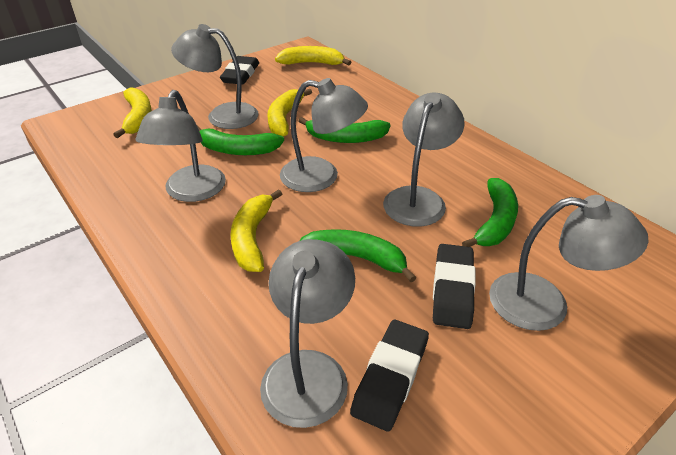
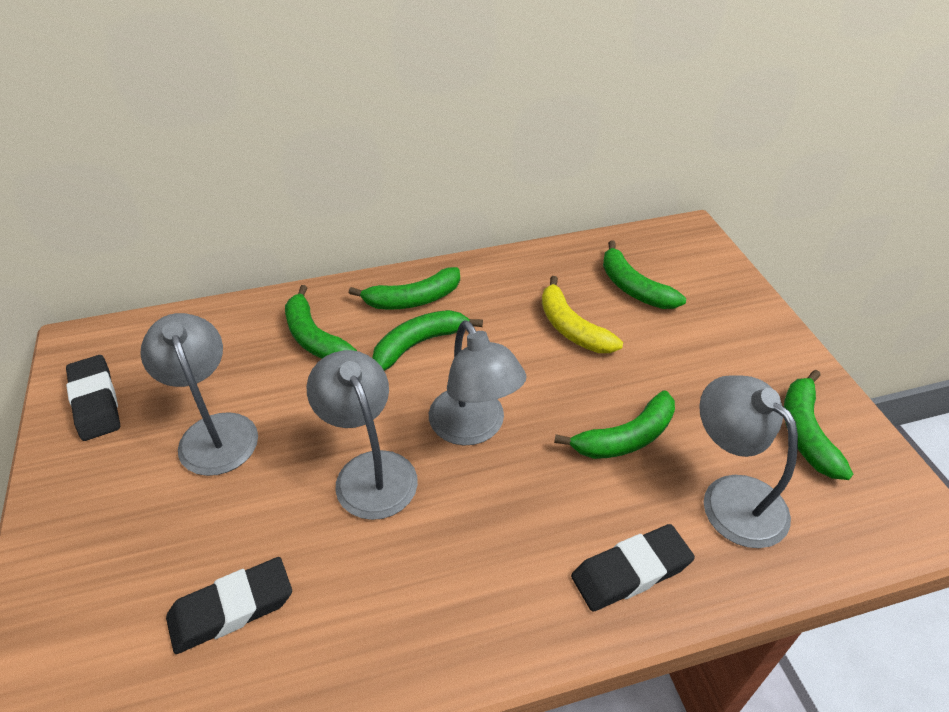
green banana: 4 -> 6
grey lamp: 6 -> 4
yellow banana: 4 -> 1

